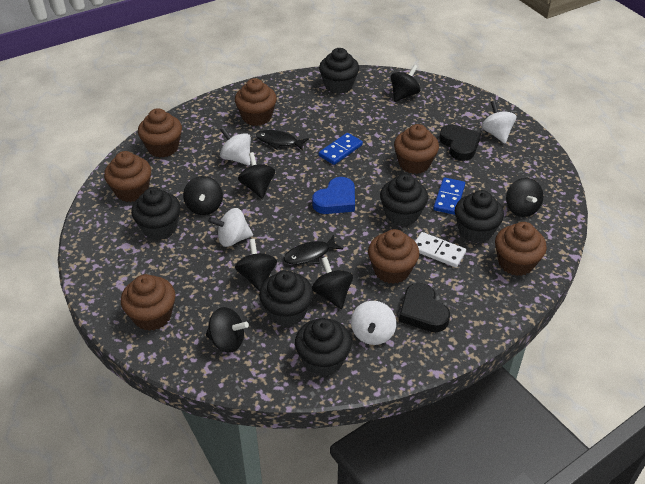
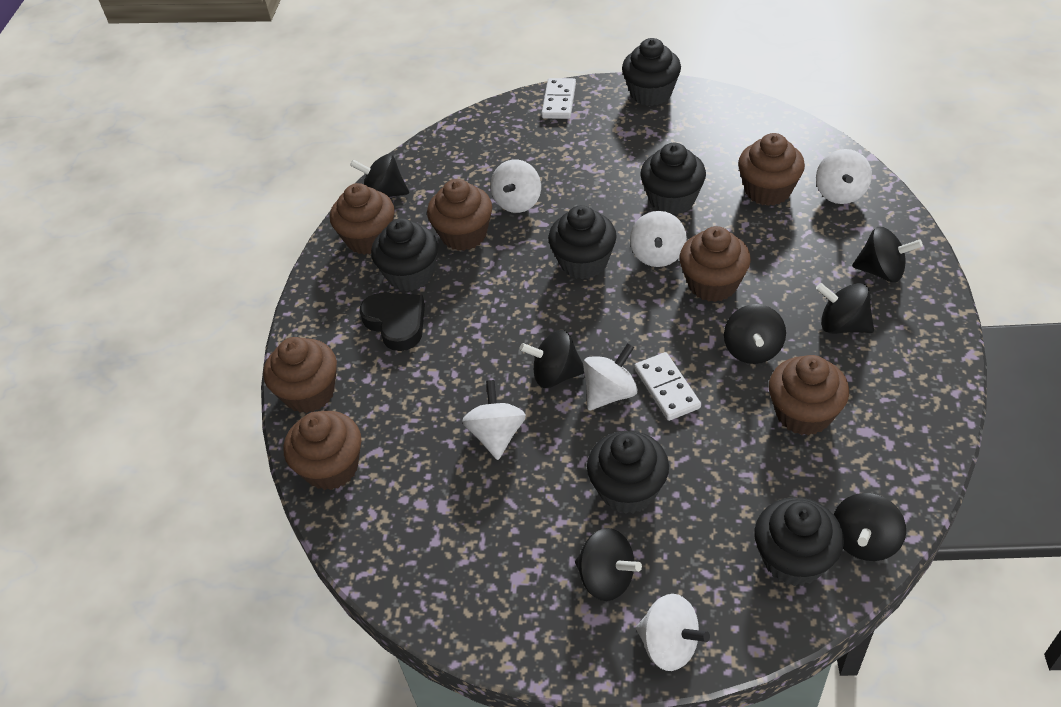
black fish: 2 -> 0
black heart: 2 -> 1
blue domino: 2 -> 0
blue heart: 1 -> 0
white domino: 1 -> 2
white spinning top: 4 -> 6

